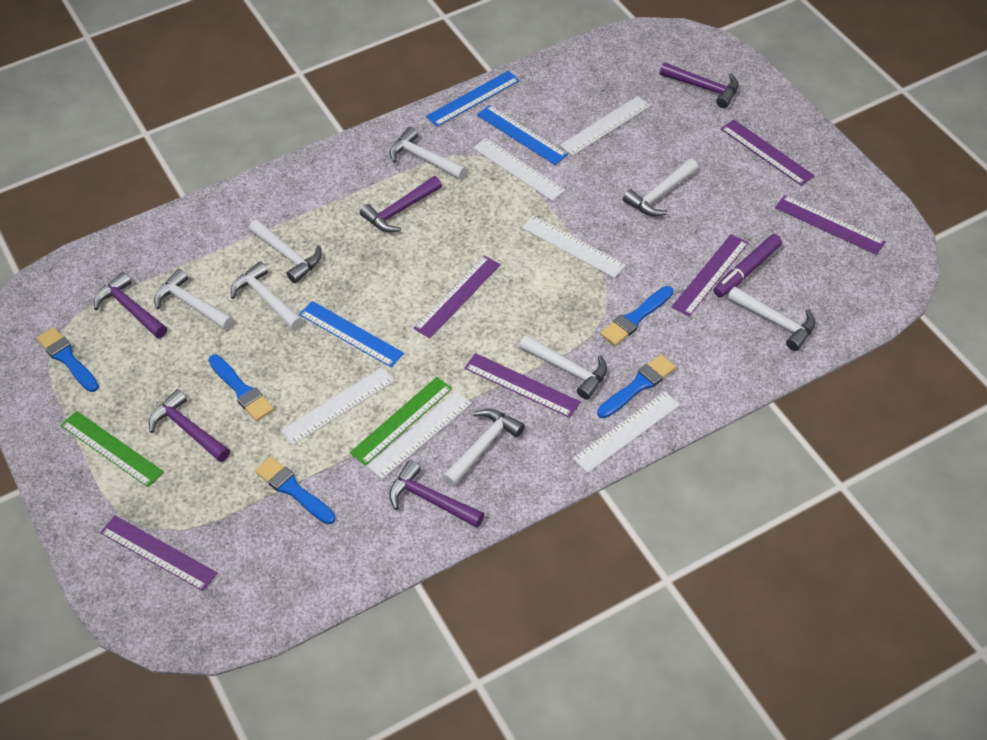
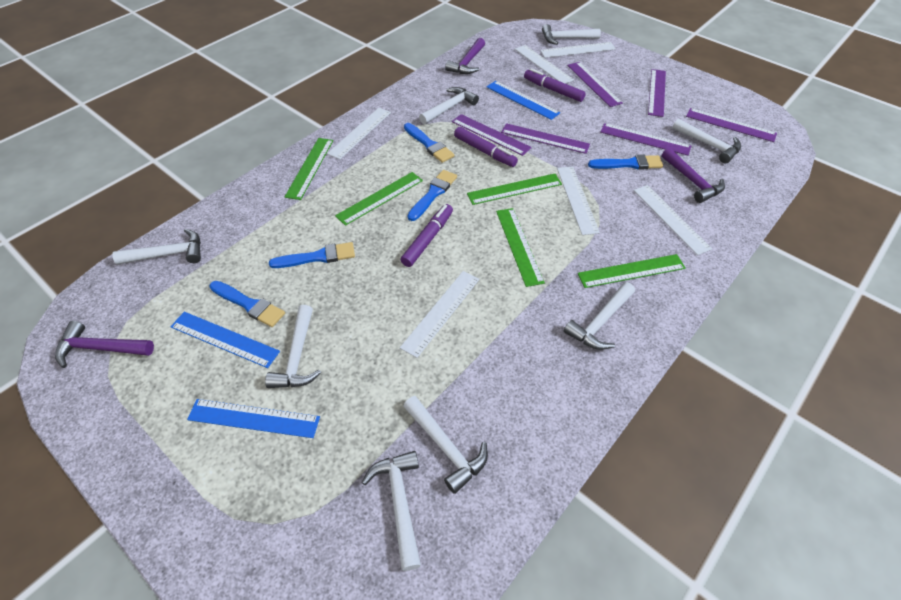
green ruler: 2 -> 5
purple hammer: 5 -> 3
purple marker: 1 -> 3

